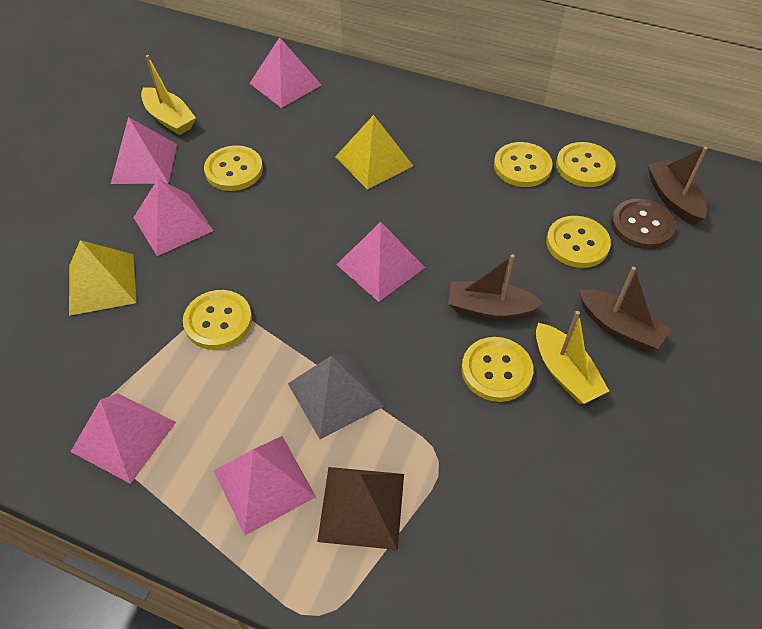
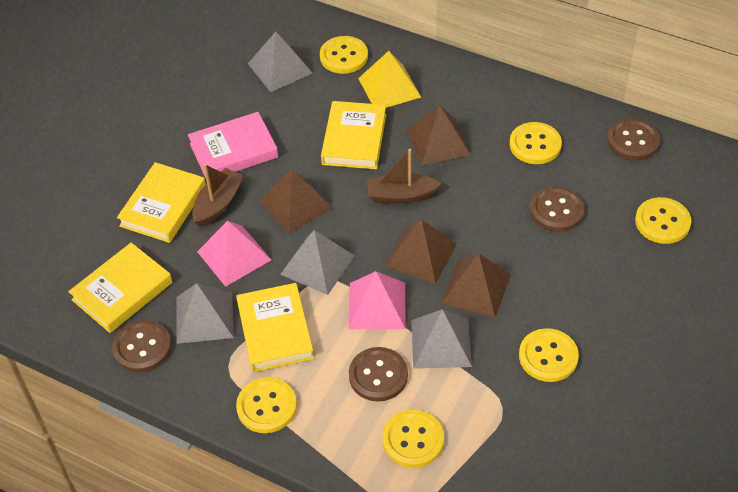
brown boat: 3 -> 2
brown button: 1 -> 4
brown pyramid: 1 -> 4
grey pyramid: 1 -> 4
pink book: 0 -> 1
pink pyramid: 6 -> 2
yellow boat: 2 -> 0
yellow book: 0 -> 4
yellow pyramid: 2 -> 1

